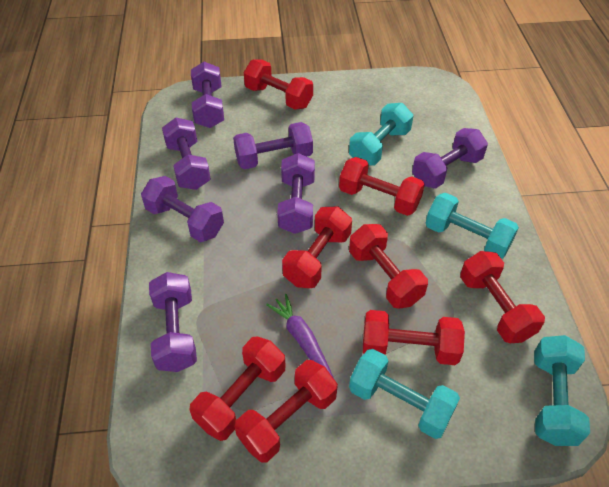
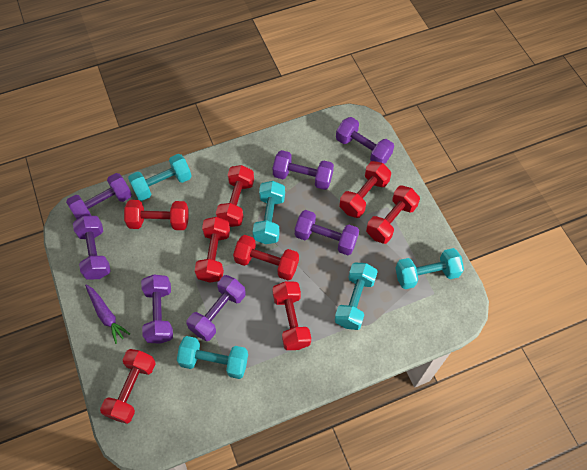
turquoise dumbbell: 4 -> 5

